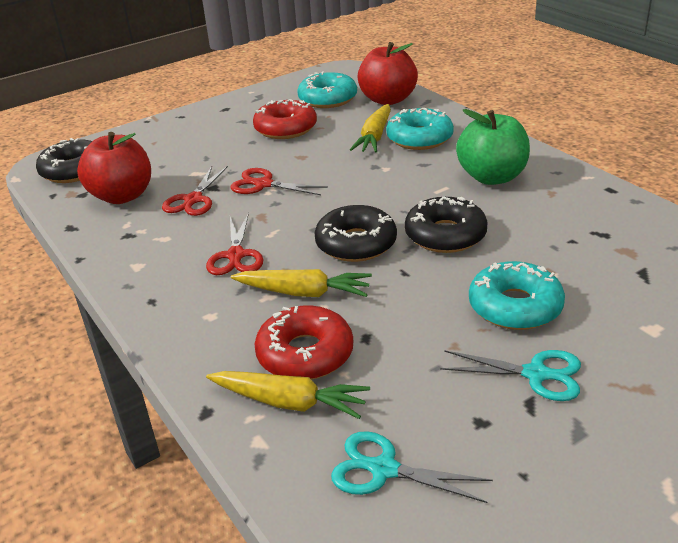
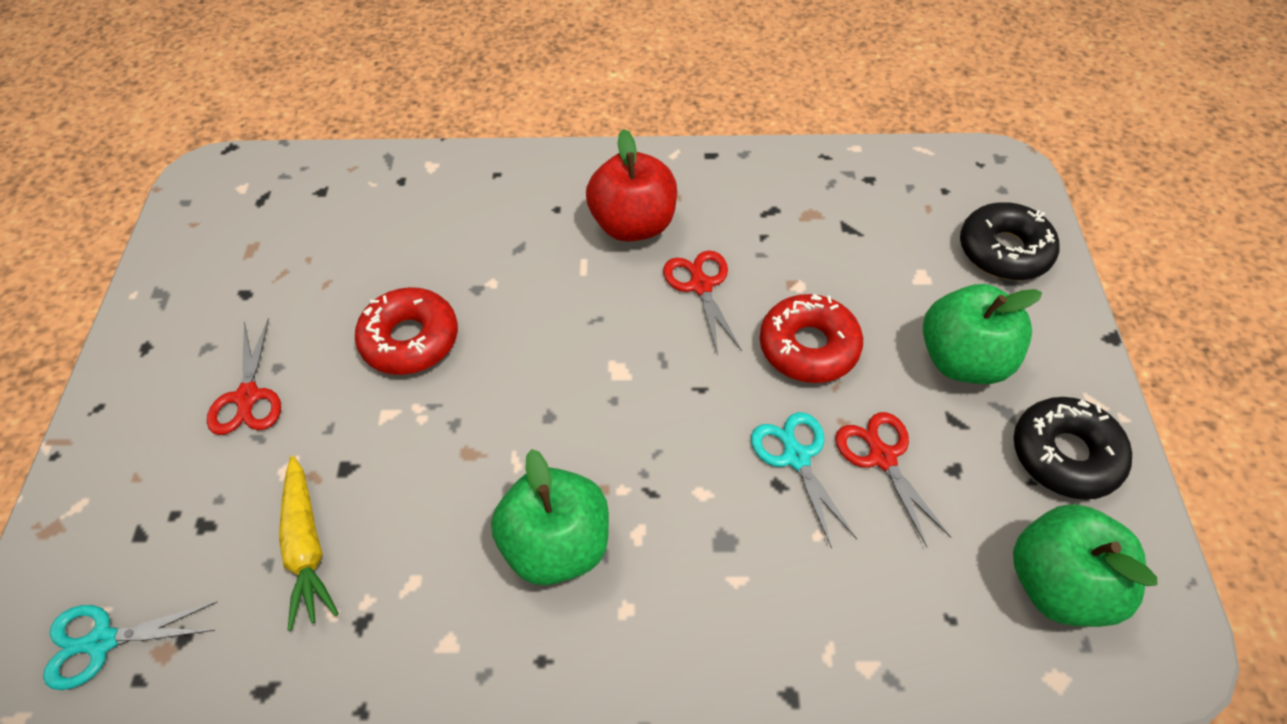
black donut: 3 -> 2
green apple: 1 -> 3
red apple: 2 -> 1
turquoise donut: 3 -> 0
yellow carrot: 3 -> 1

